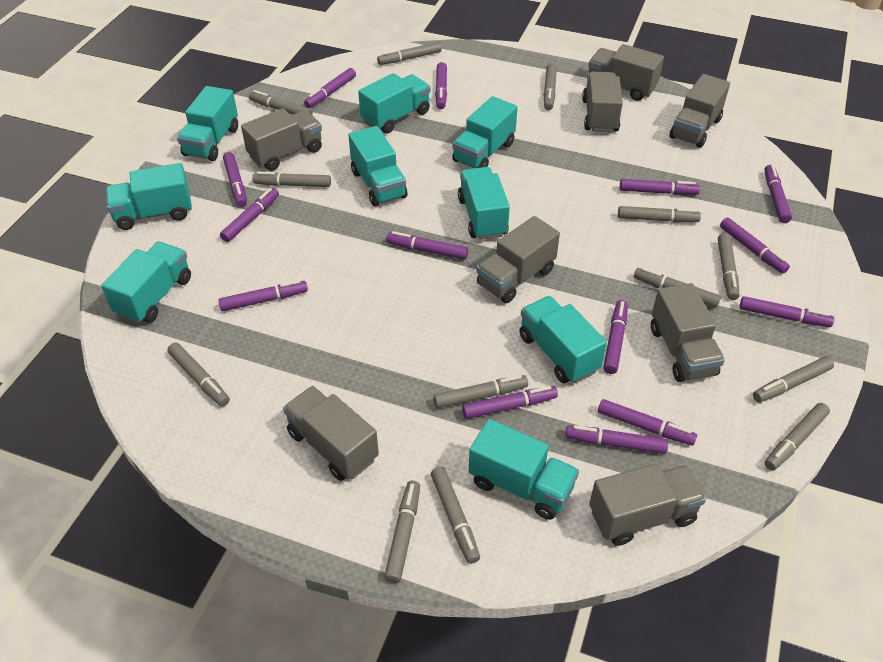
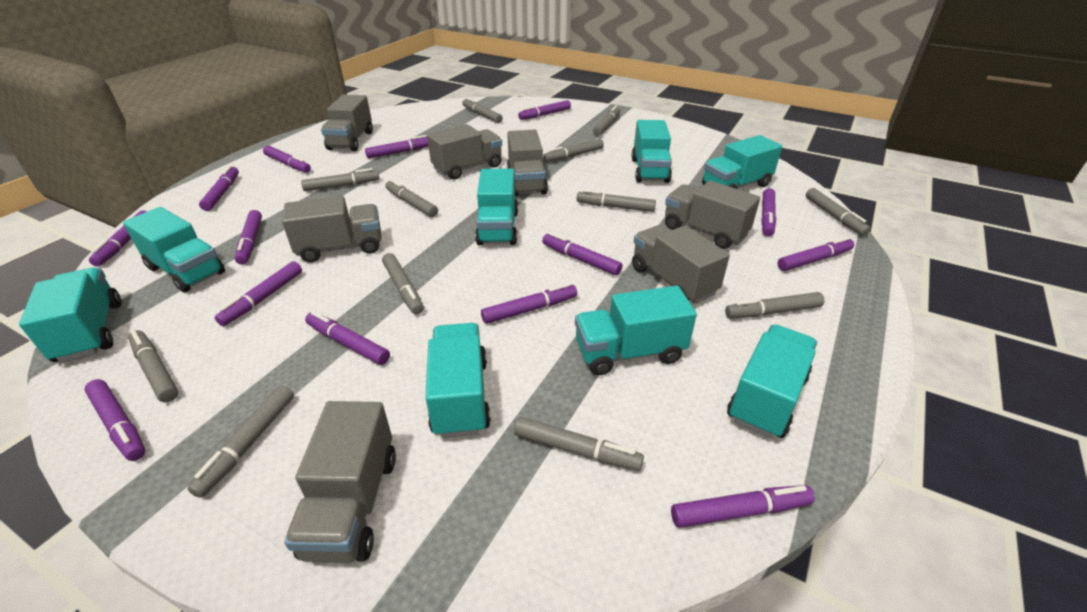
grey marker: 13 -> 12
grey truck: 8 -> 7
turquoise truck: 9 -> 8

